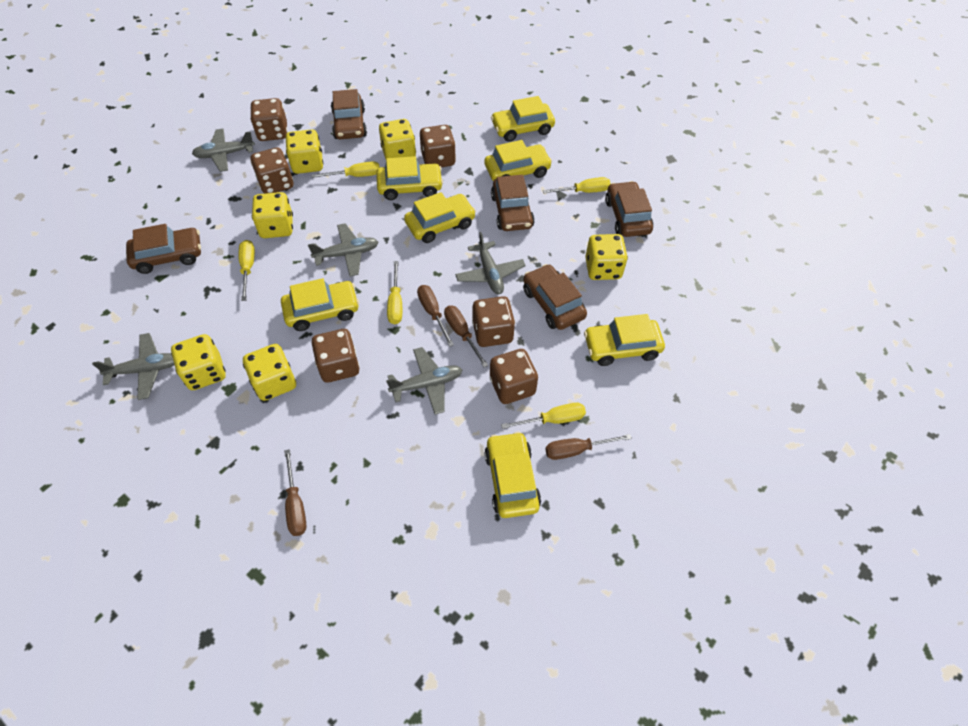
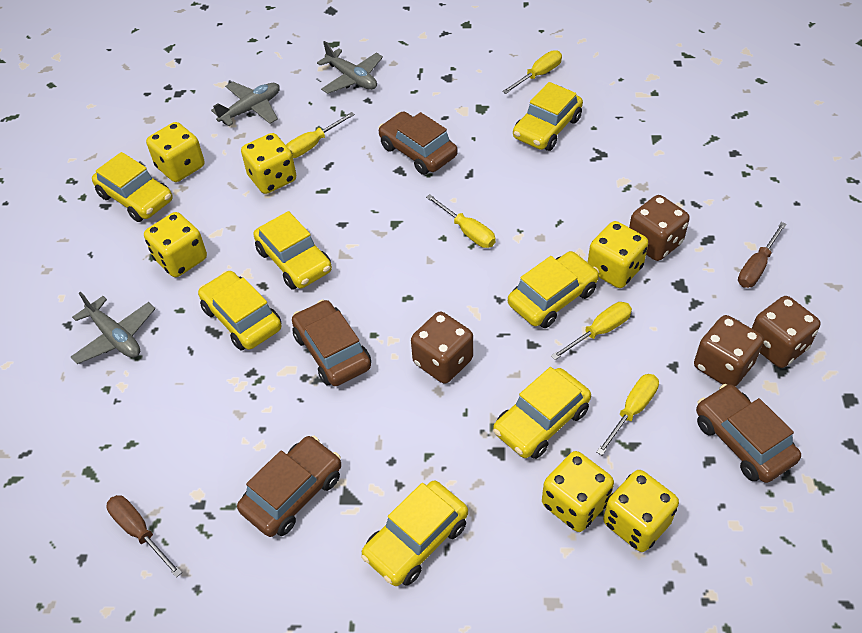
brown car: 5 -> 4
brown dice: 6 -> 4
brown screwdriver: 4 -> 2
grey plane: 5 -> 3

